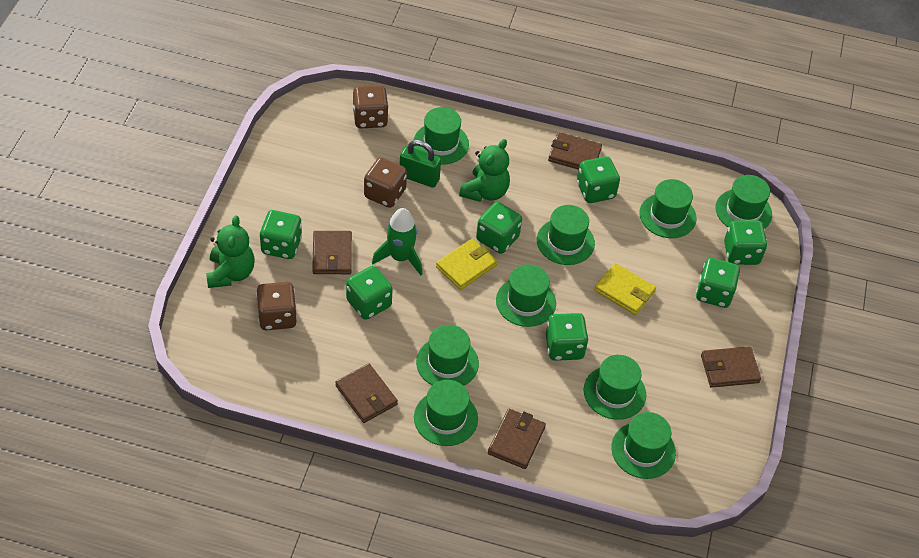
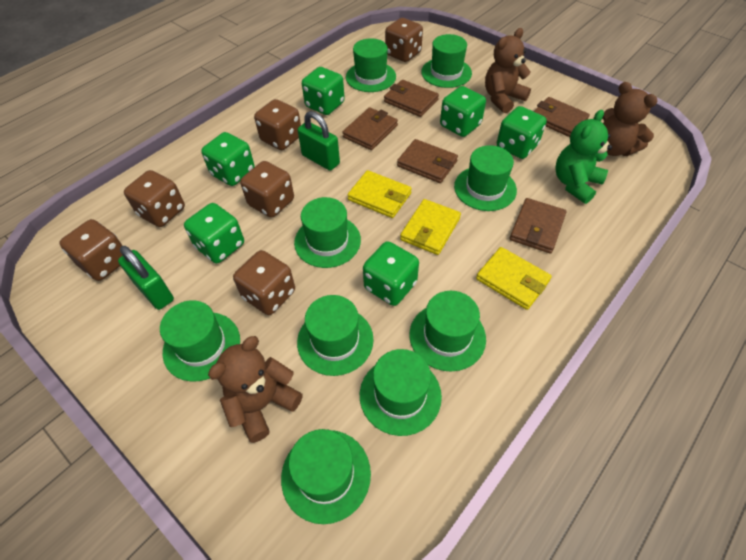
brown dice: 3 -> 6
brown teddy bear: 0 -> 3
green dice: 7 -> 6
green padlock: 1 -> 2
green rocket: 1 -> 0
green teddy bear: 2 -> 1
yellow wallet: 2 -> 3

